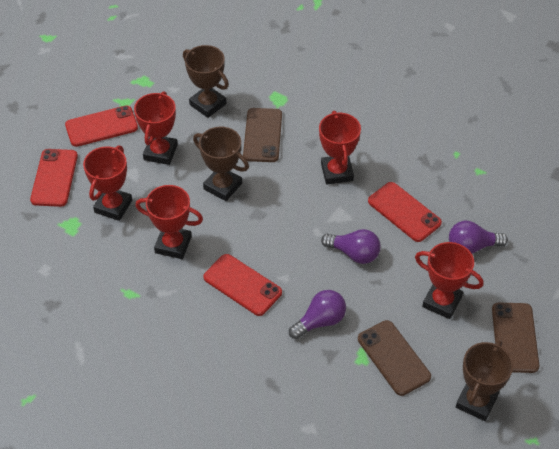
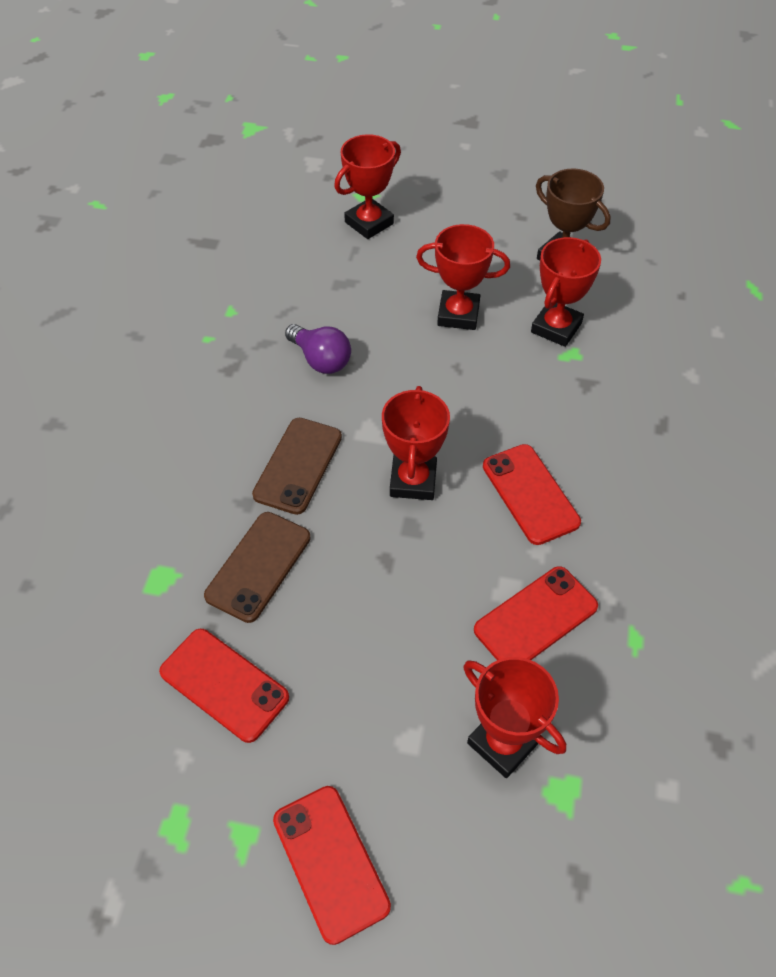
brown phone: 3 -> 2
brown trophy: 3 -> 1
purple light bulb: 3 -> 1

